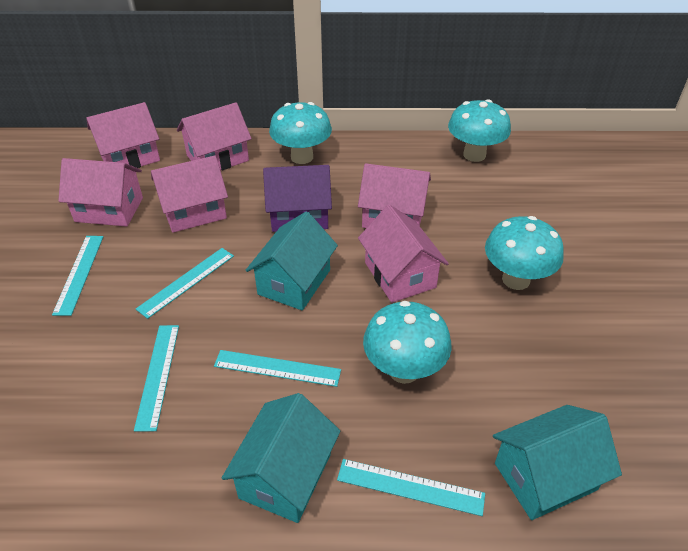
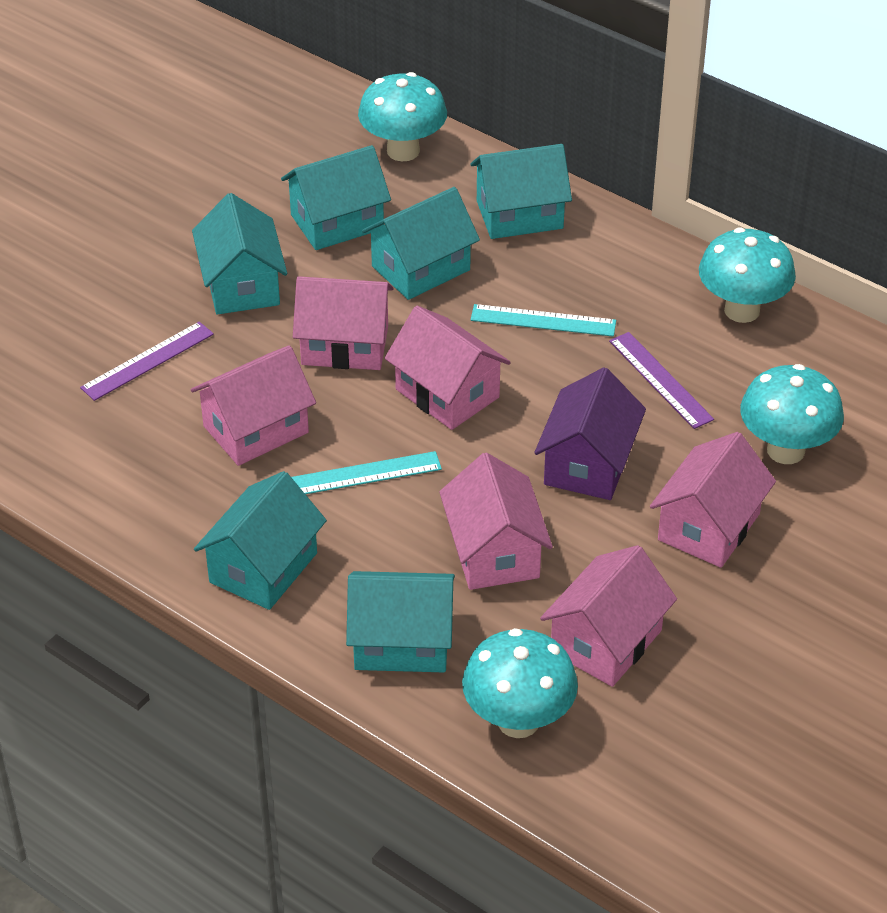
purple ruler: 0 -> 2
turquoise house: 3 -> 6
turquoise ruler: 5 -> 2

